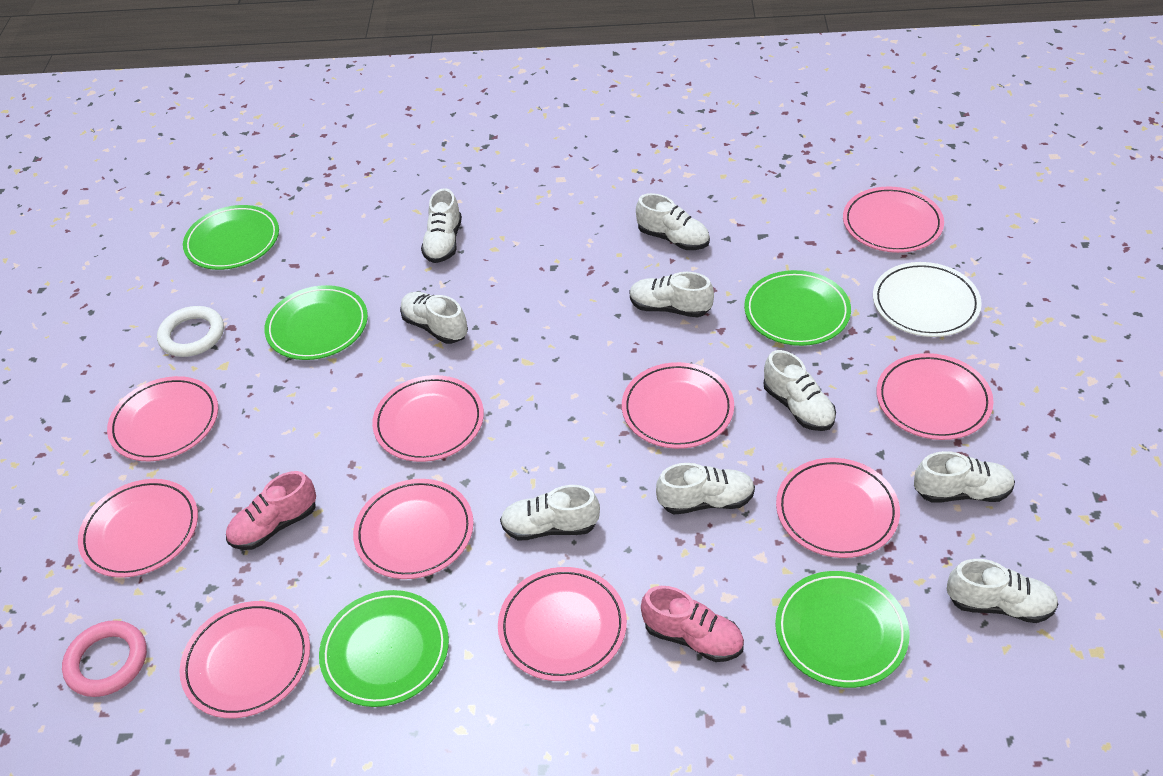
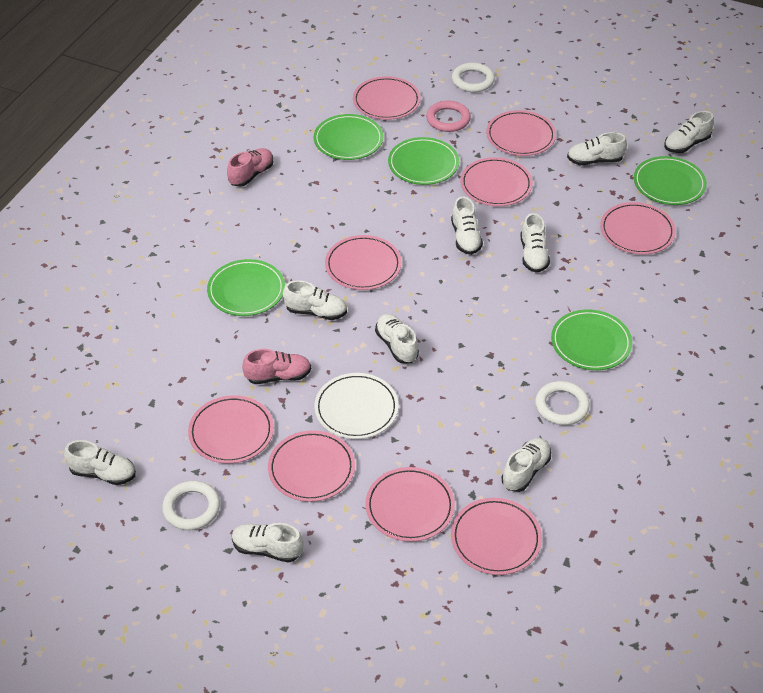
pink plate: 10 -> 9
white ring: 1 -> 3

